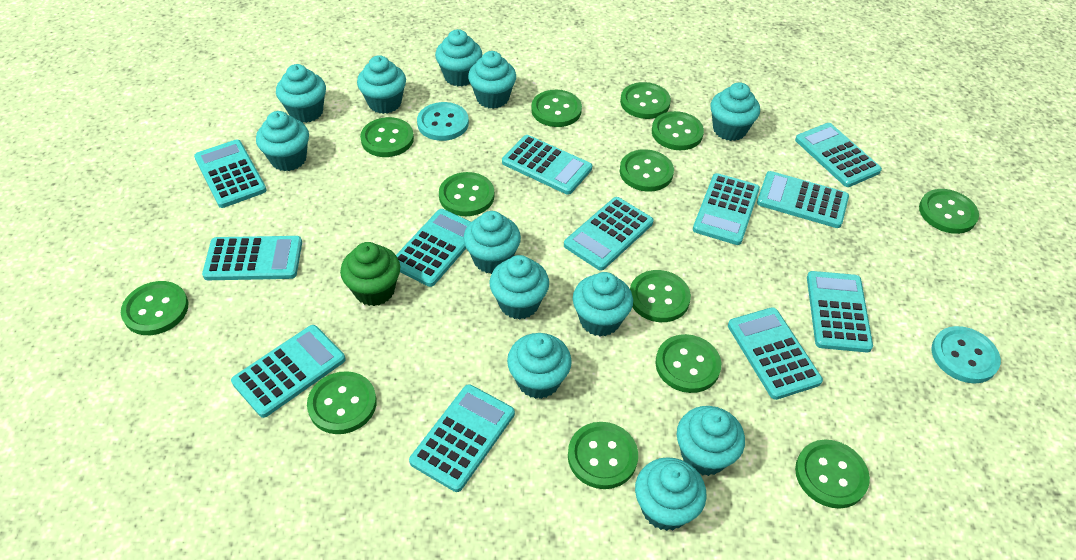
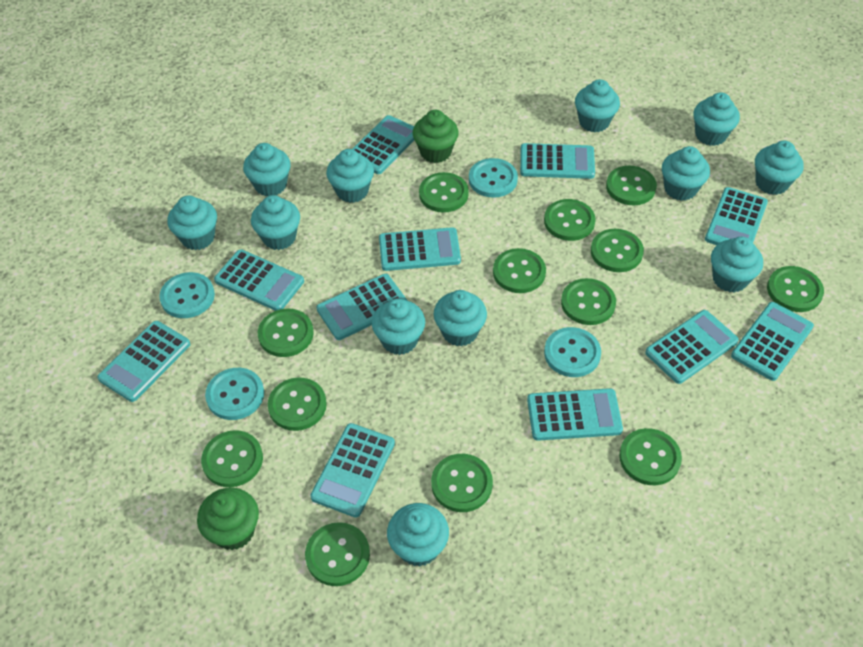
green cupcake: 1 -> 2
turquoise button: 2 -> 4
turquoise calculator: 12 -> 11

